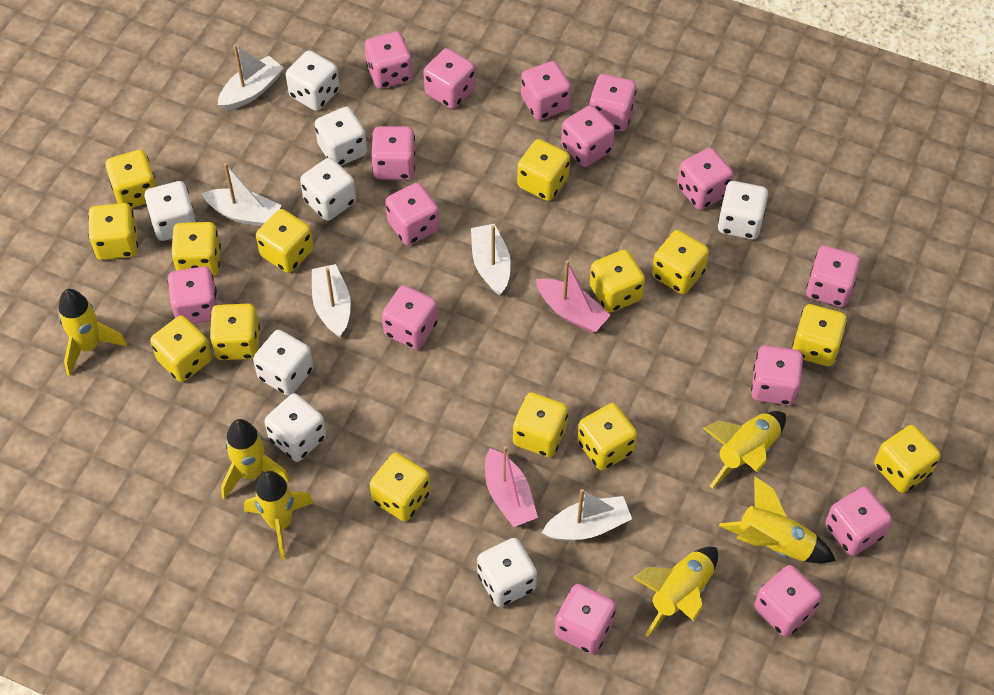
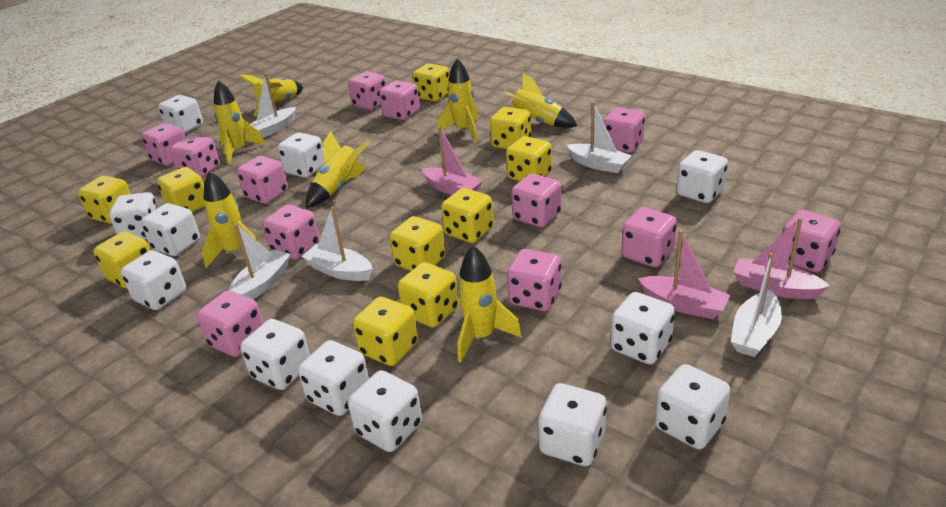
pink boat: 2 -> 3
pink dice: 15 -> 12
white dice: 8 -> 12
yellow dice: 14 -> 10
yellow rocket: 6 -> 7

